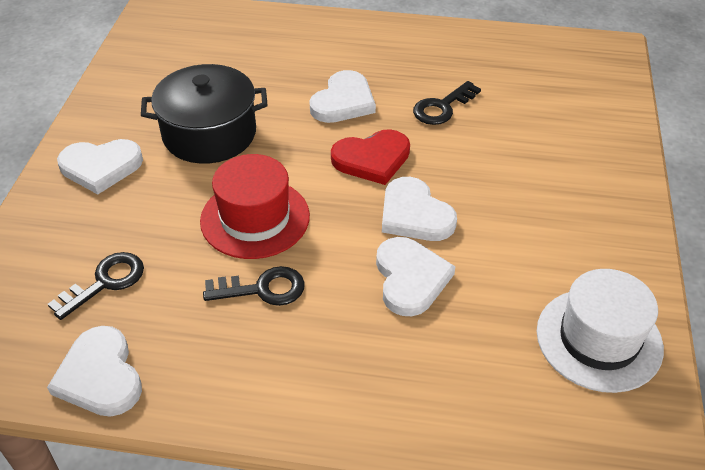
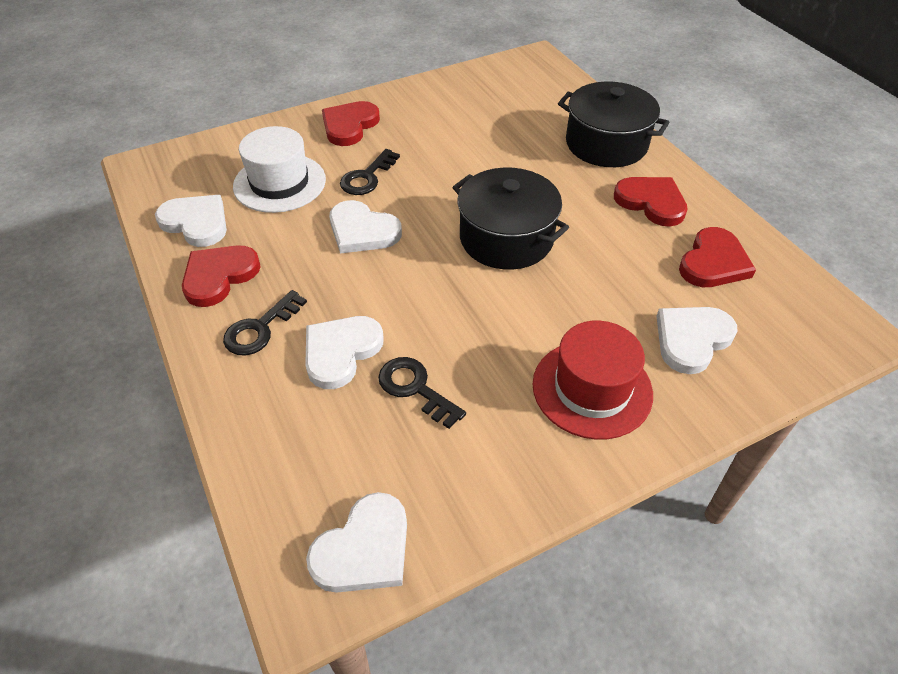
black pot: 1 -> 2
red heart: 1 -> 4

